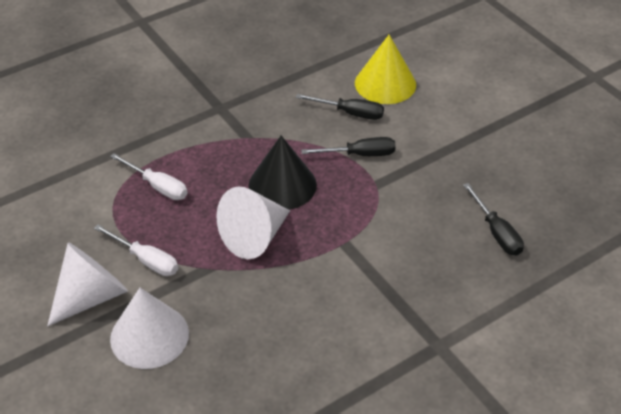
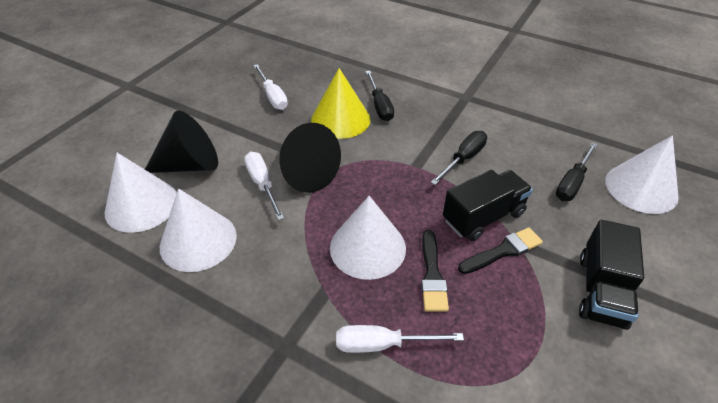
black brush: 0 -> 2
black cone: 1 -> 2
black truck: 0 -> 2
white cone: 3 -> 4
white screwdriver: 2 -> 3

